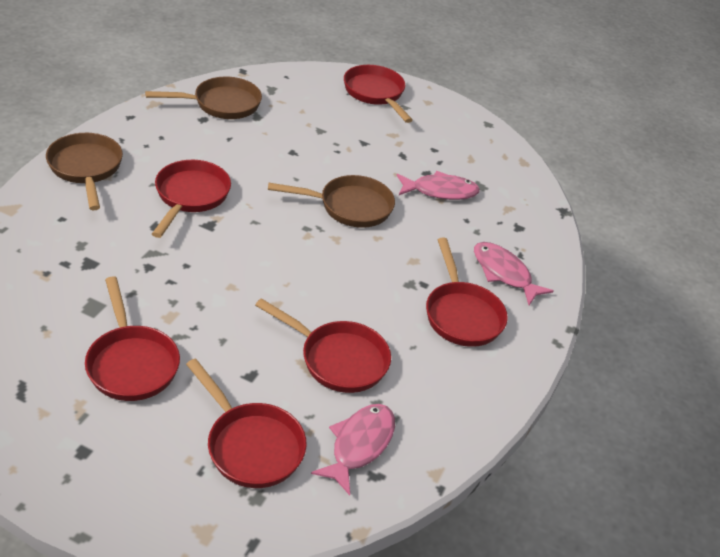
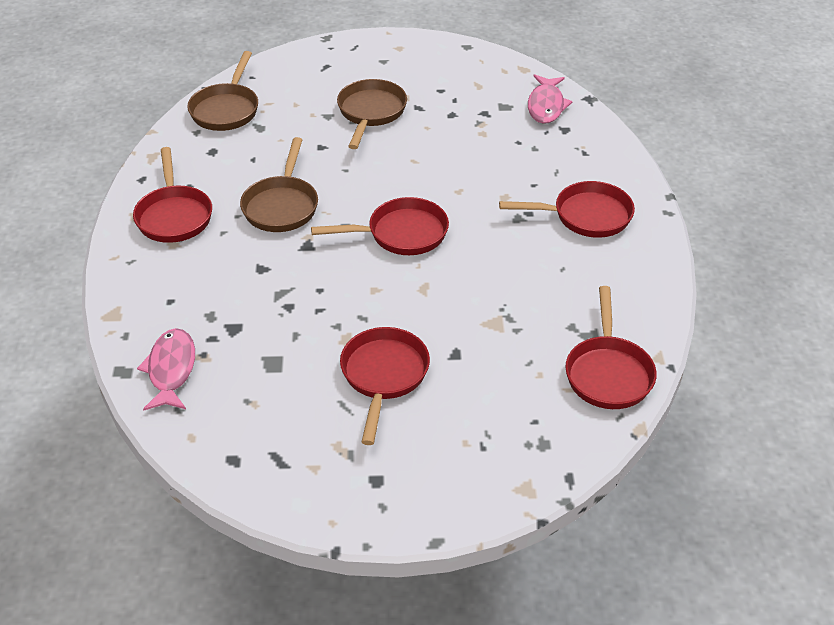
pink fish: 3 -> 2
red pan: 6 -> 5

